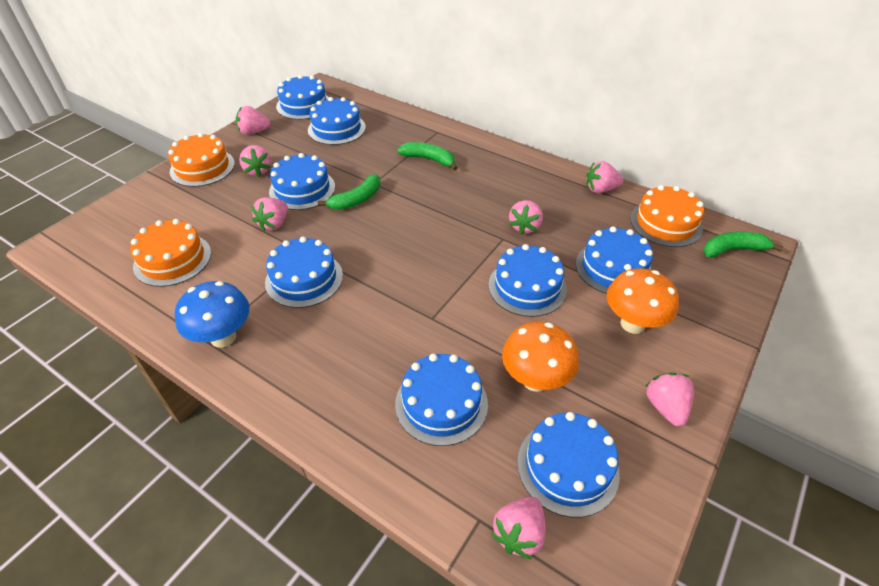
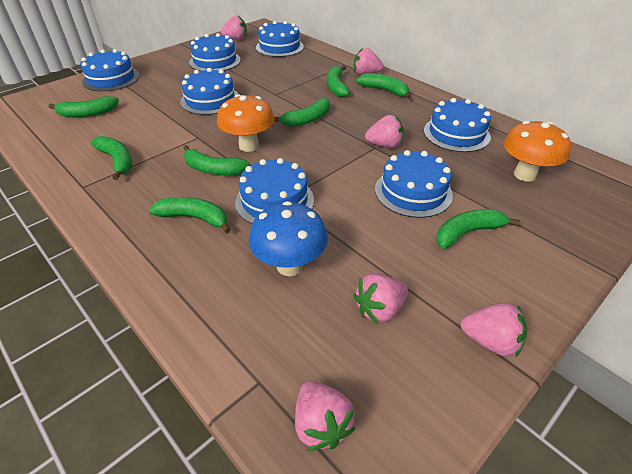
blue cake: 8 -> 7
green banana: 3 -> 8
orange cake: 3 -> 0
pink strawberry: 7 -> 6

